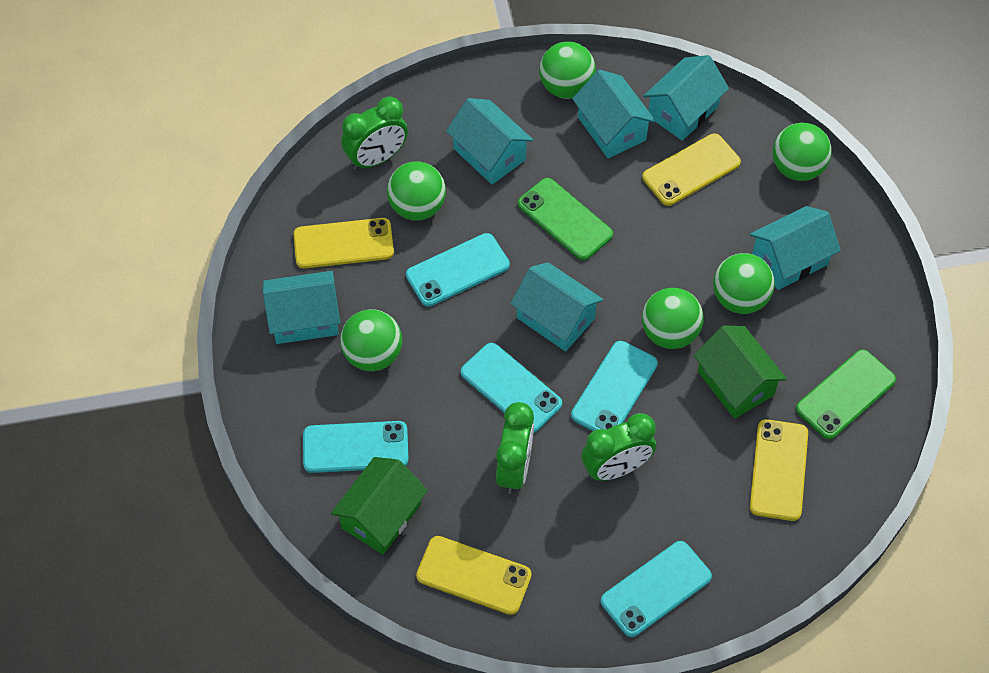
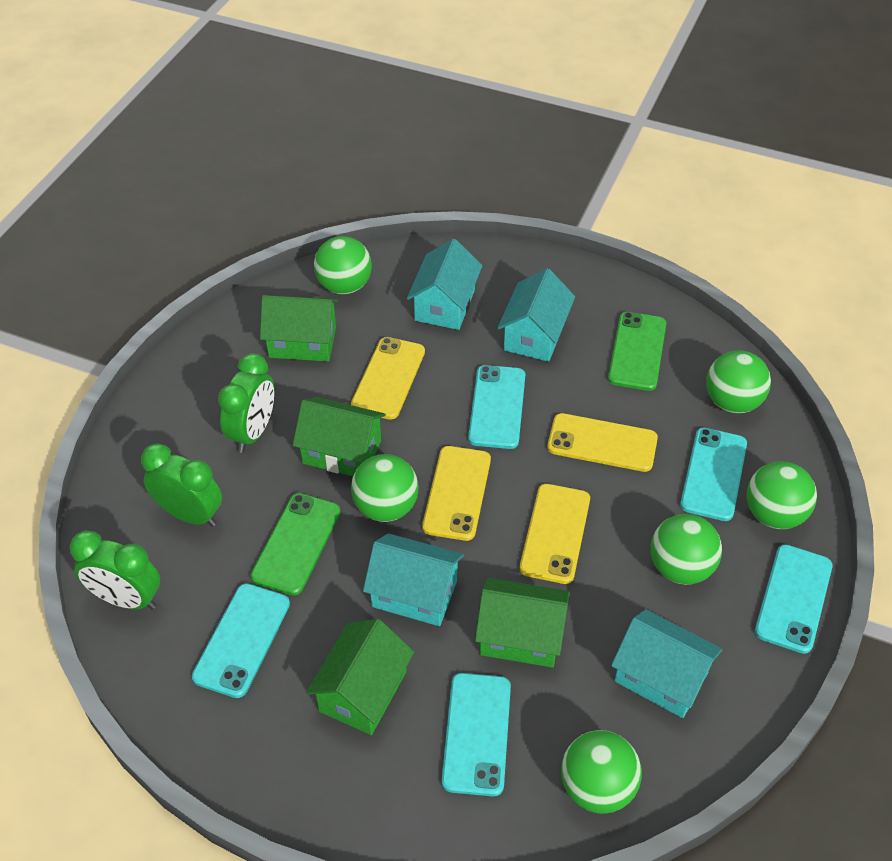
green house: 2 -> 4
turquoise house: 6 -> 4

